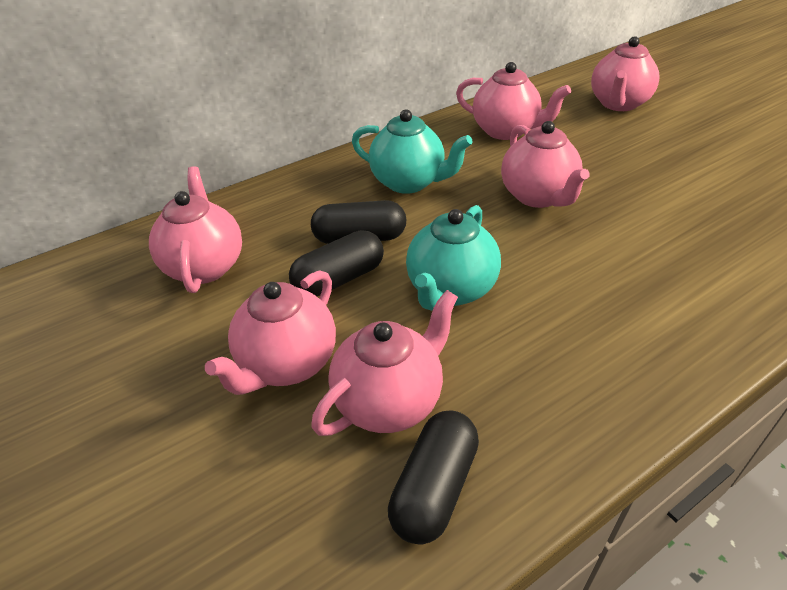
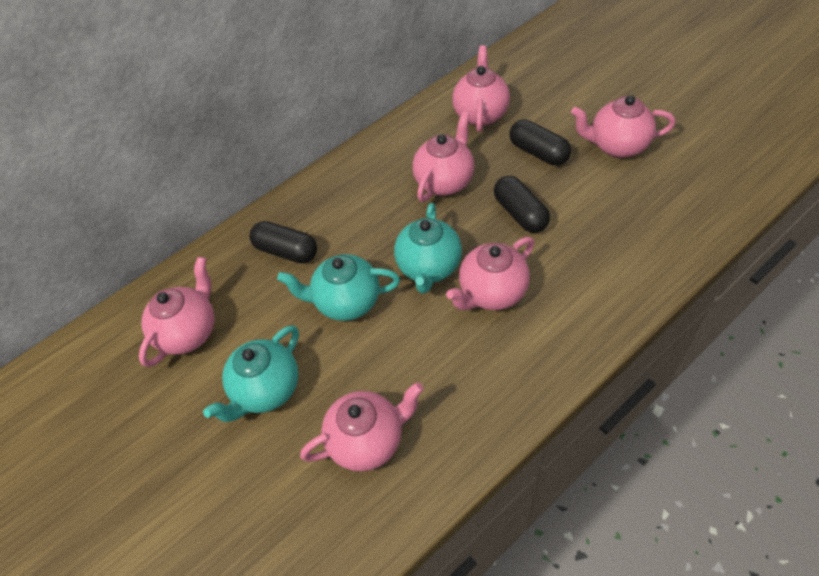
turquoise teapot: 2 -> 3

